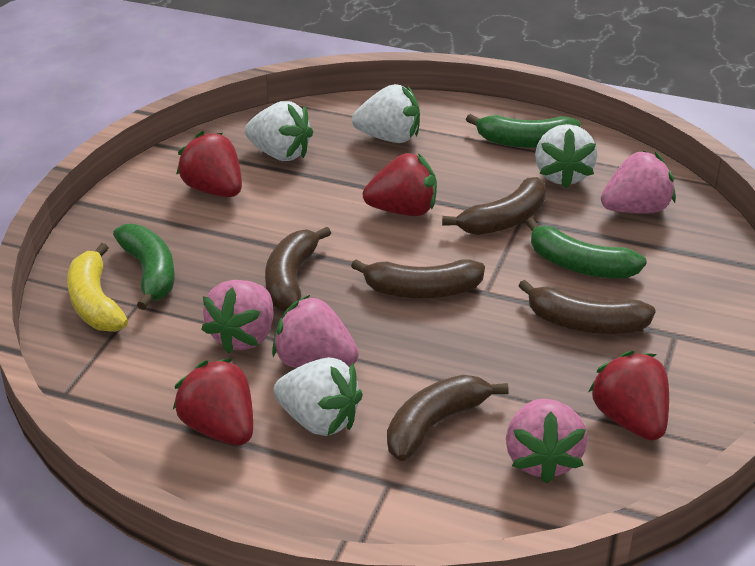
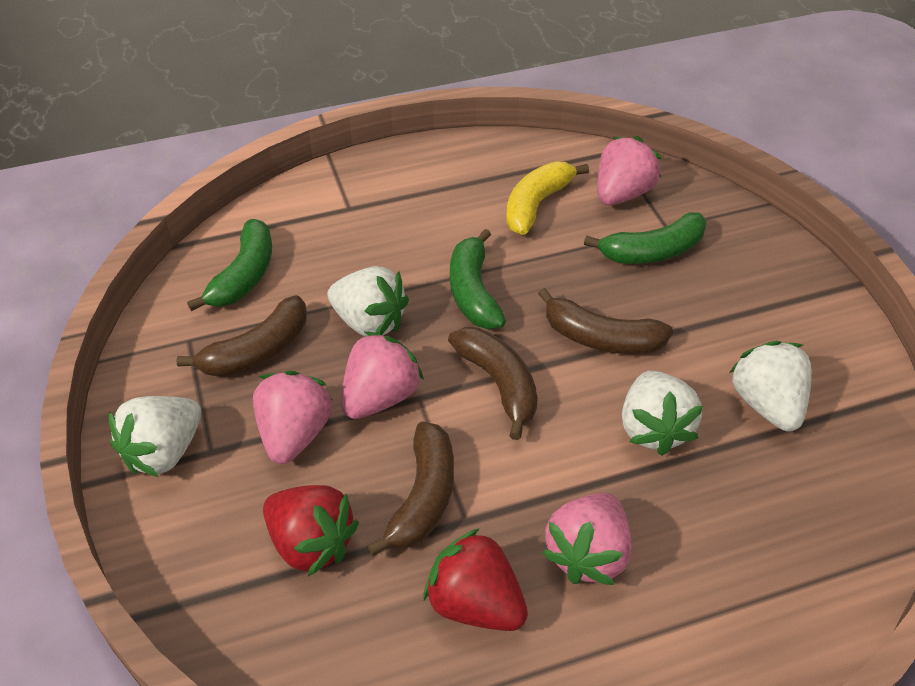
brown banana: 5 -> 4
red strawberry: 4 -> 2

